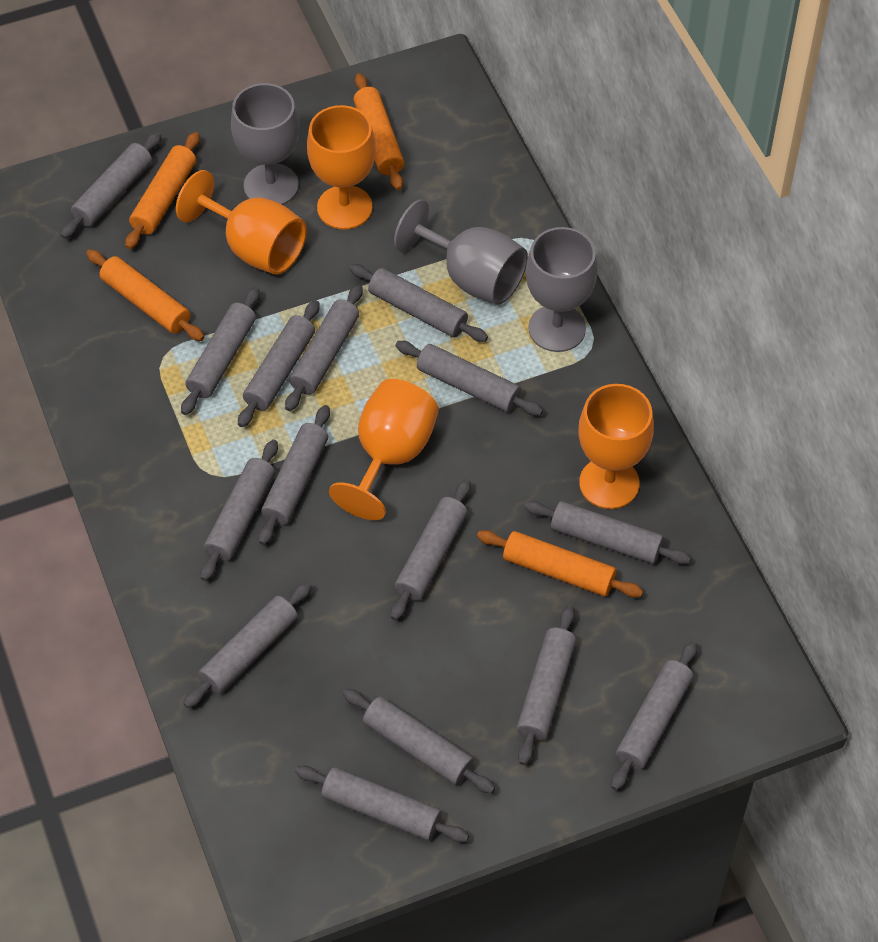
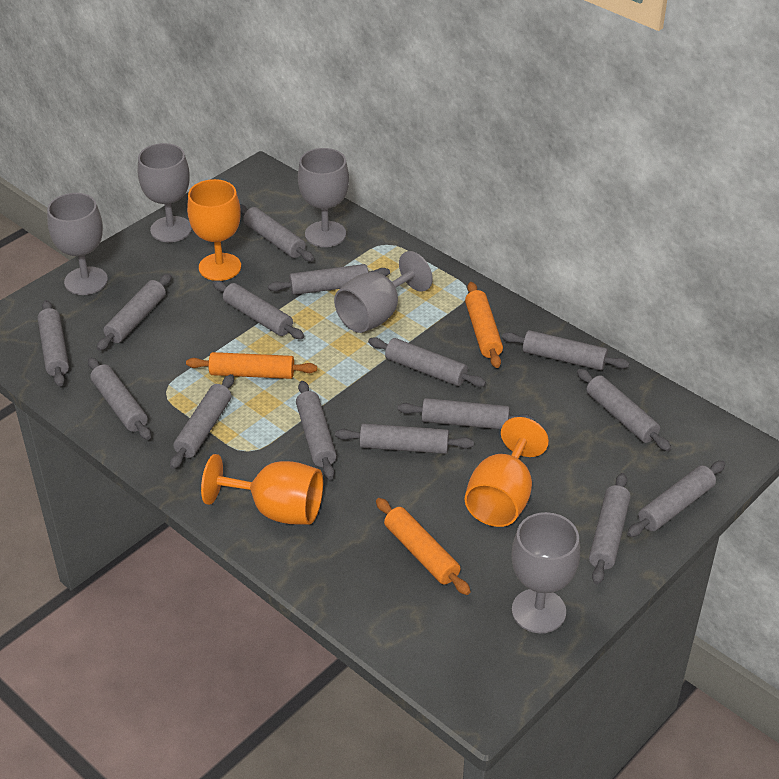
grey goblet: 3 -> 5
orange goblet: 4 -> 3
orange rolling pin: 4 -> 3

